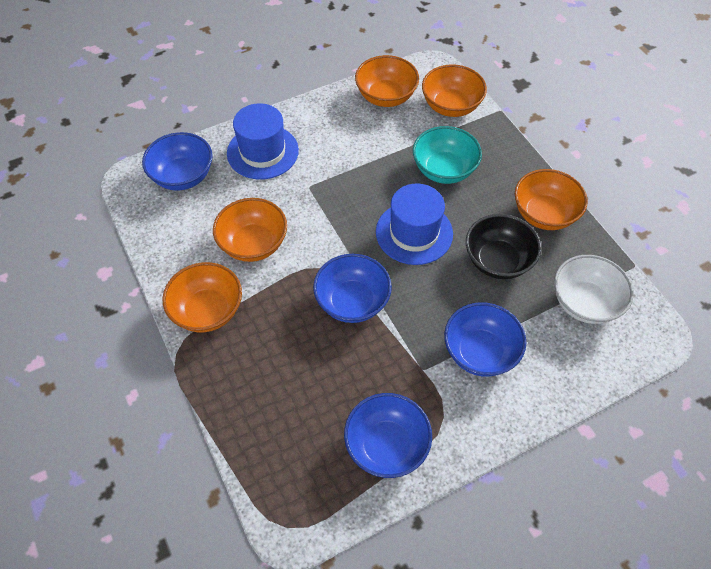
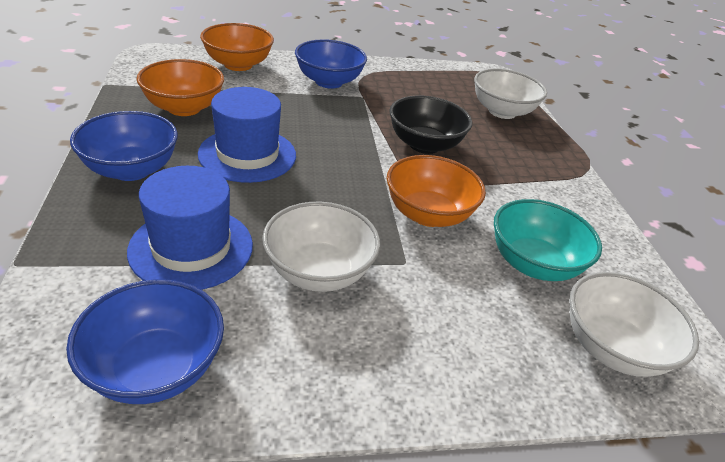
blue bowl: 4 -> 3
orange bowl: 5 -> 3
white bowl: 1 -> 3

